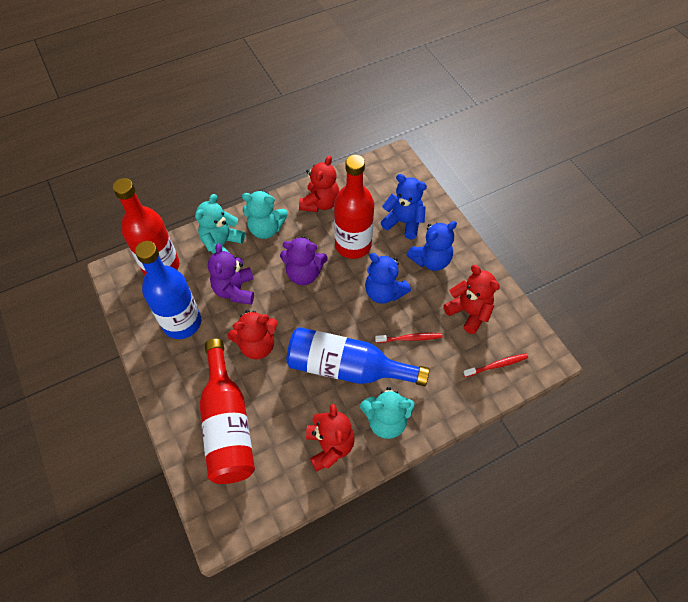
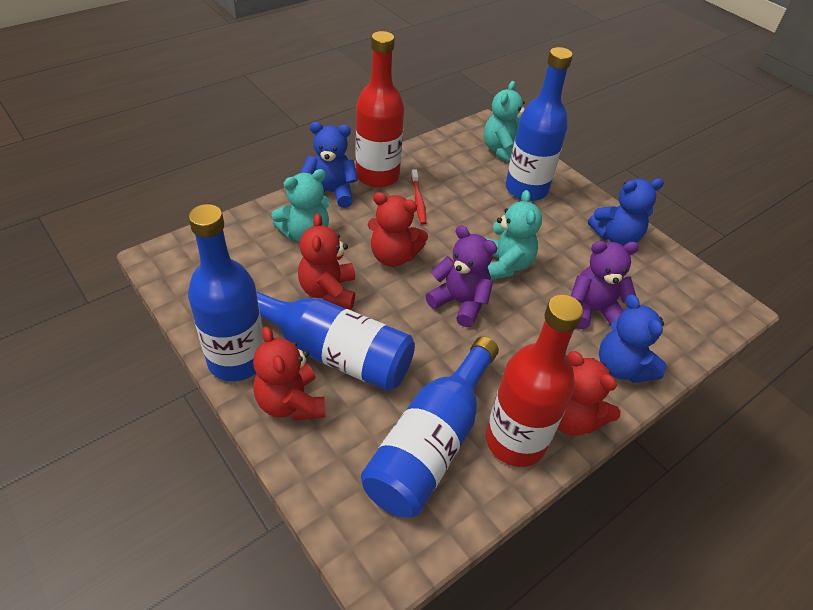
blue bottle: 2 -> 4
red bottle: 3 -> 2
red toothbrush: 2 -> 1

